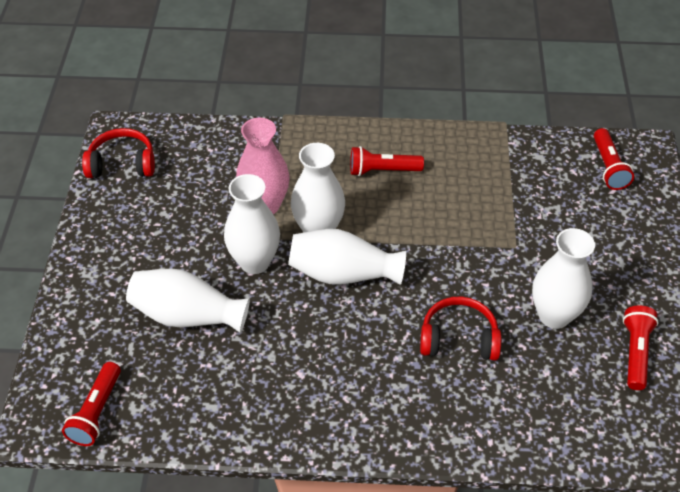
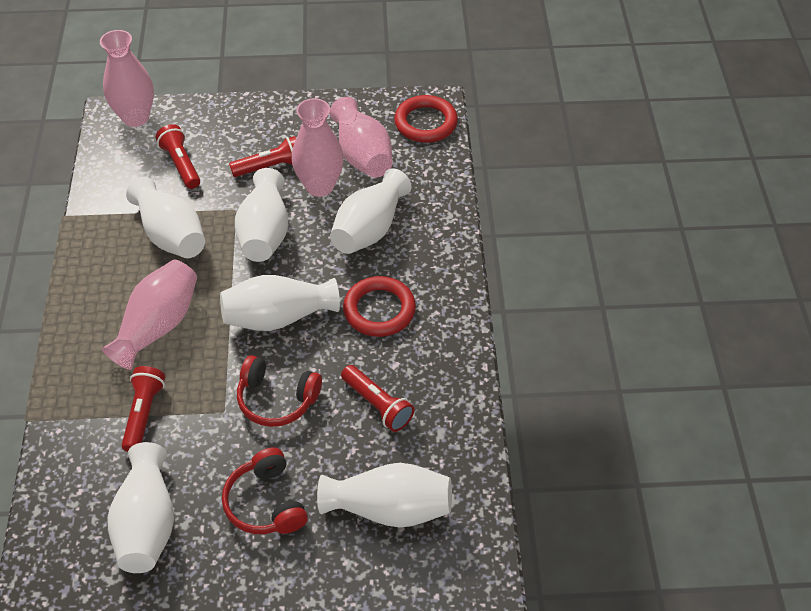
pink vase: 1 -> 4
red ring: 0 -> 2
white vase: 5 -> 6

